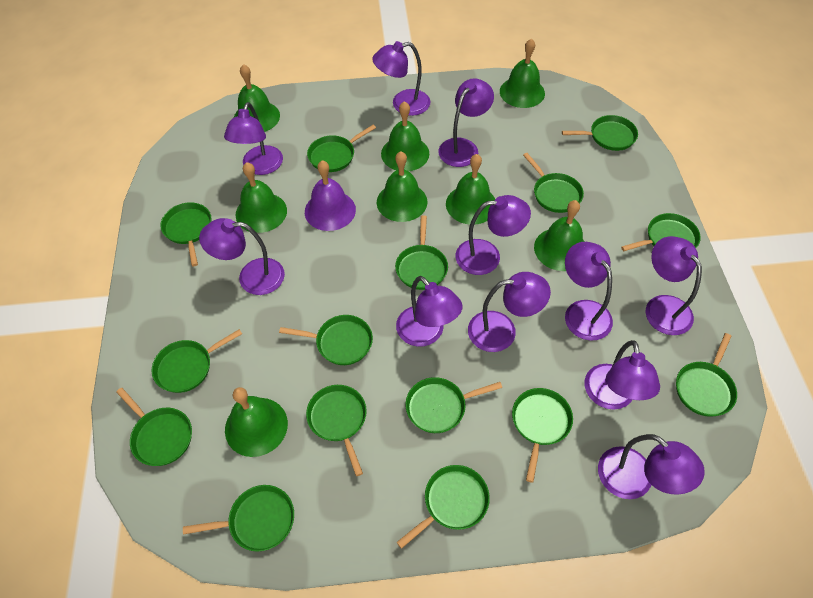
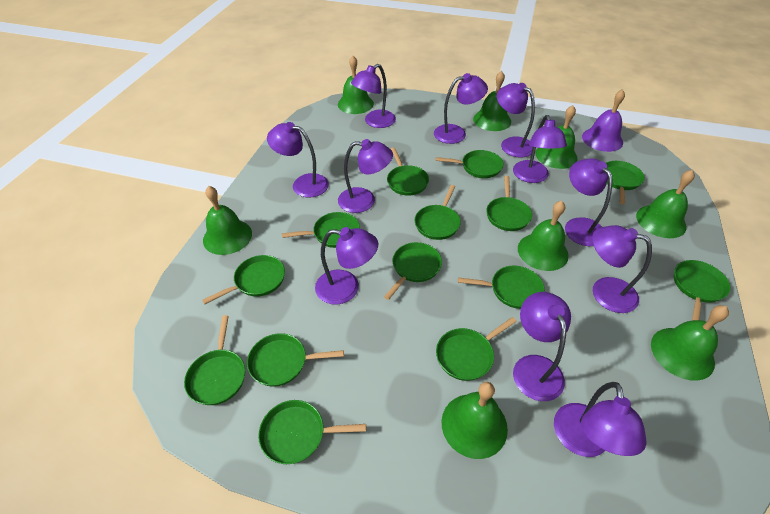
green pan: 15 -> 14

